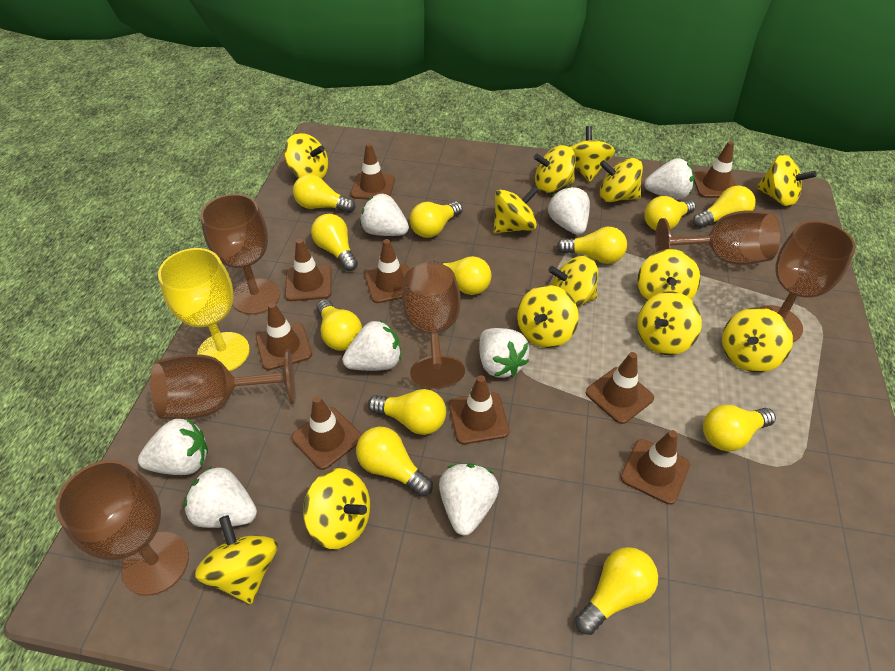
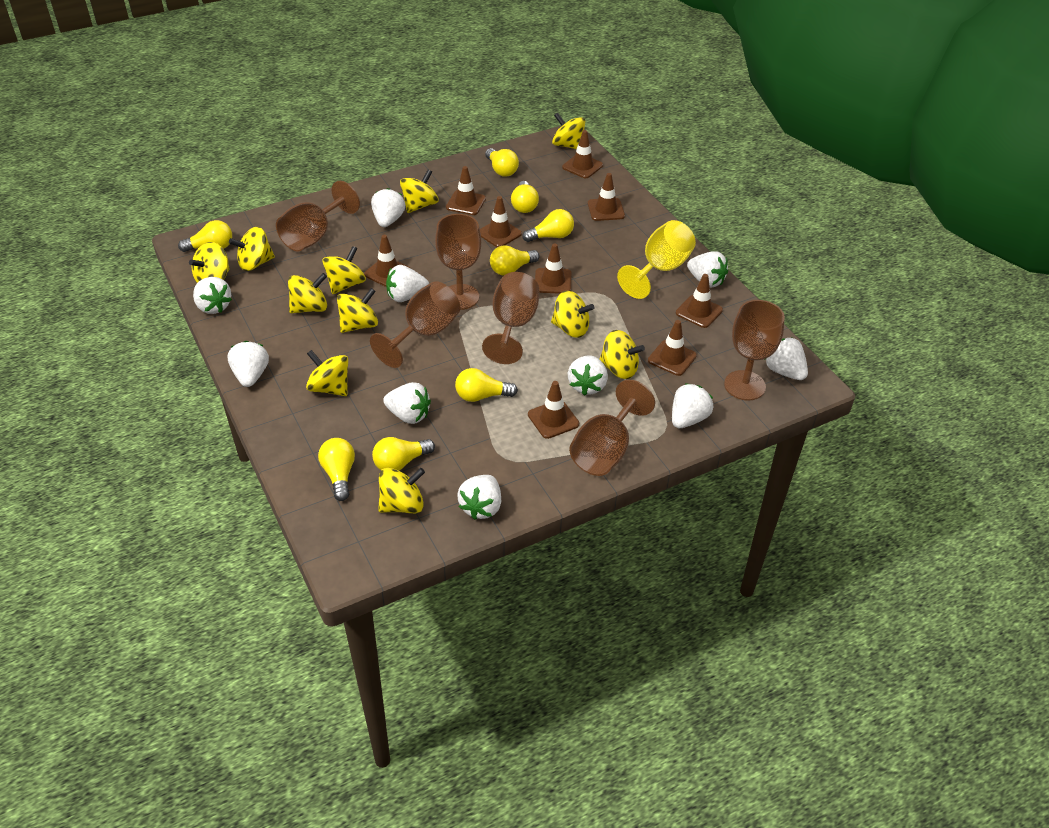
white strawberry: 8 -> 10
yellow light bulb: 12 -> 8
yellow spinning top: 13 -> 11

